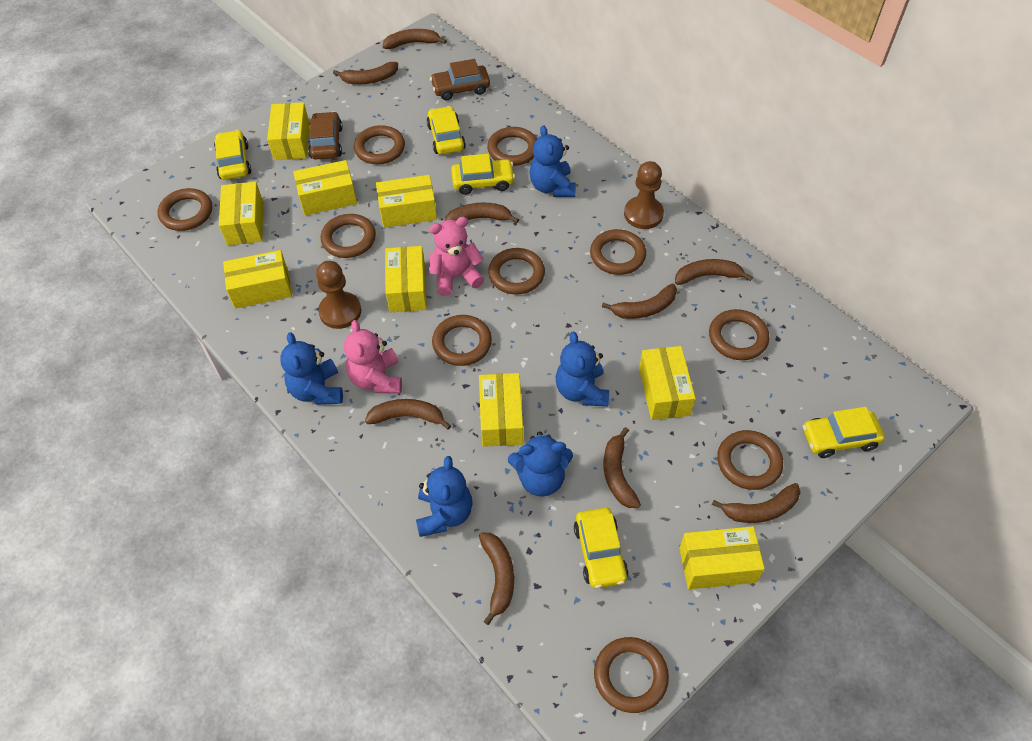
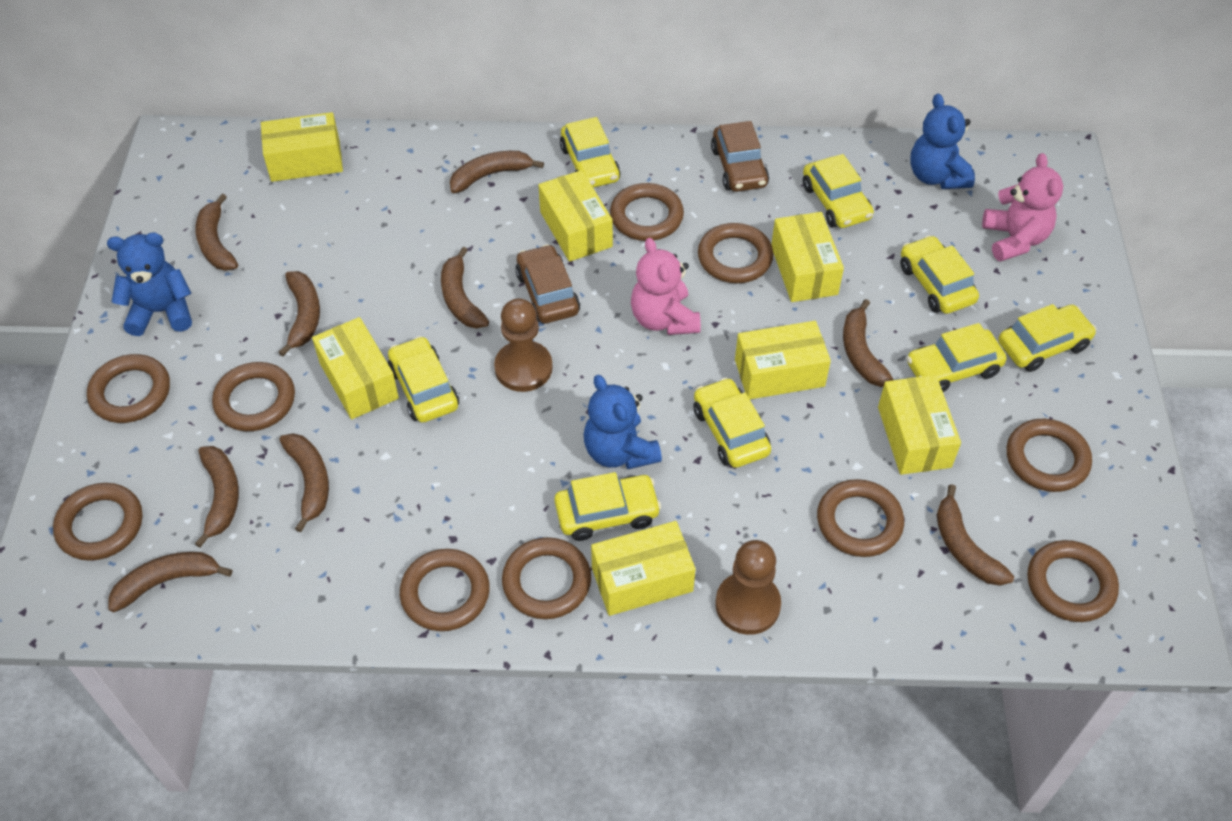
blue teddy bear: 5 -> 3
yellow box: 9 -> 7
yellow car: 5 -> 8

